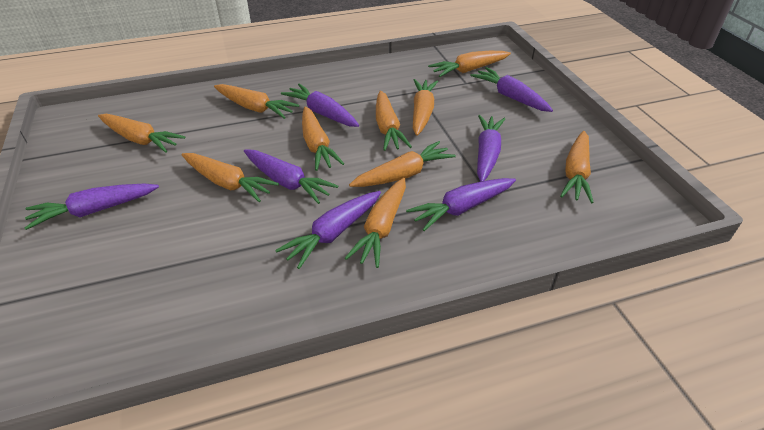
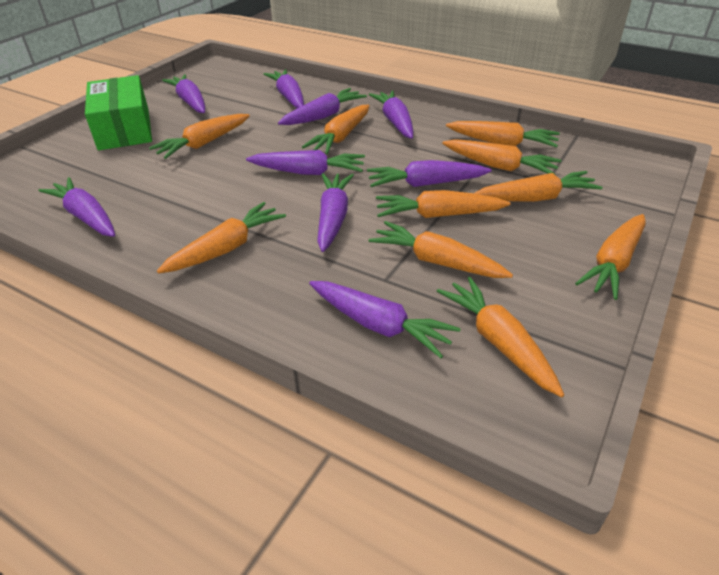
green box: 0 -> 1
purple carrot: 7 -> 9

